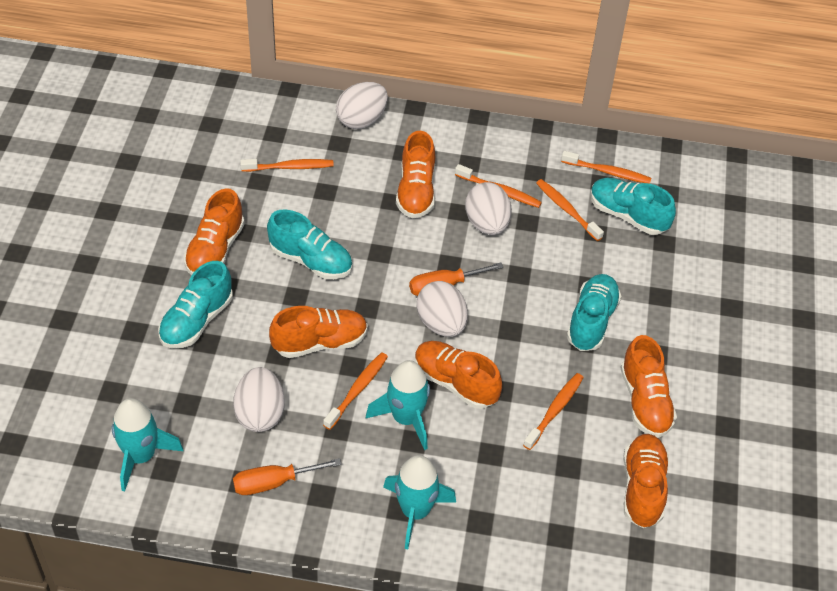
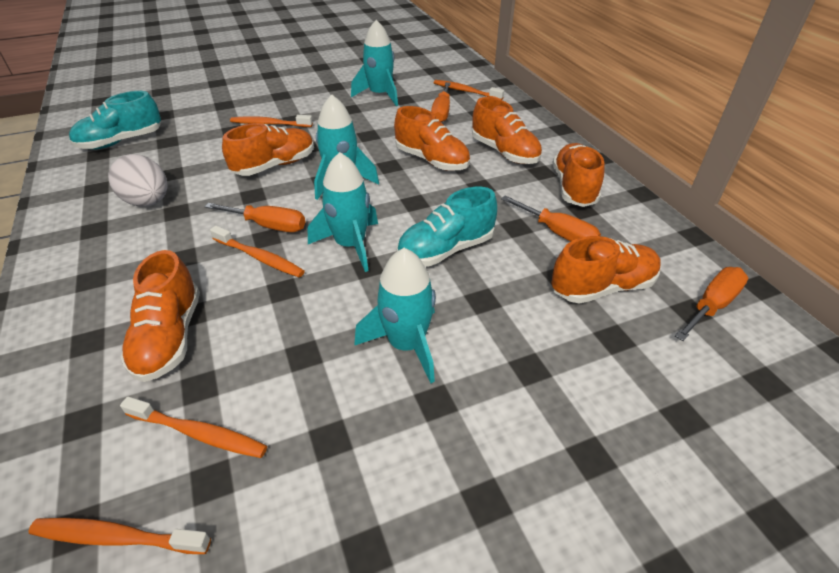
orange screwdriver: 2 -> 4
orange toothbrush: 6 -> 5
turquoise rocket: 3 -> 4
turquoise shoe: 4 -> 2
white egg: 4 -> 1

